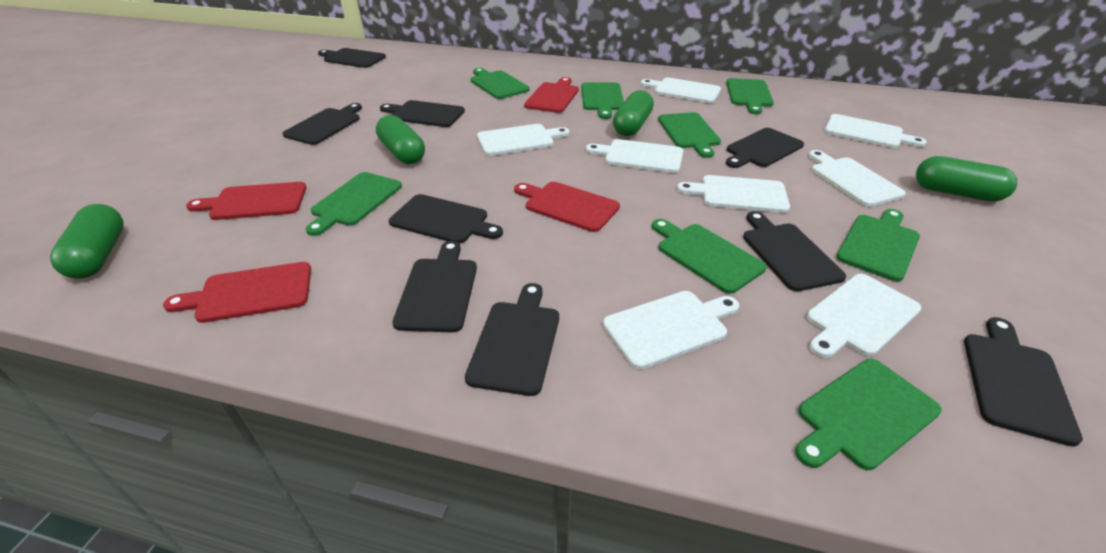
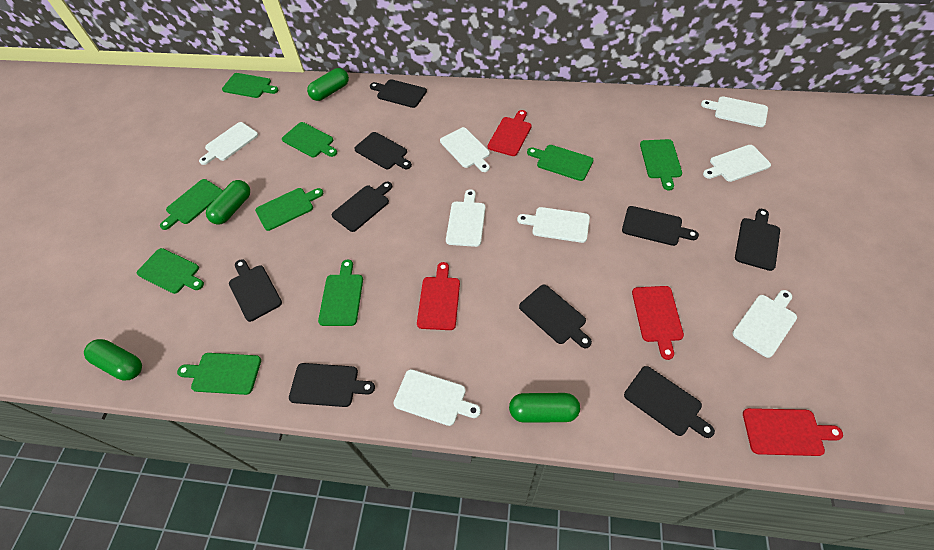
green cutting board: 8 -> 9

